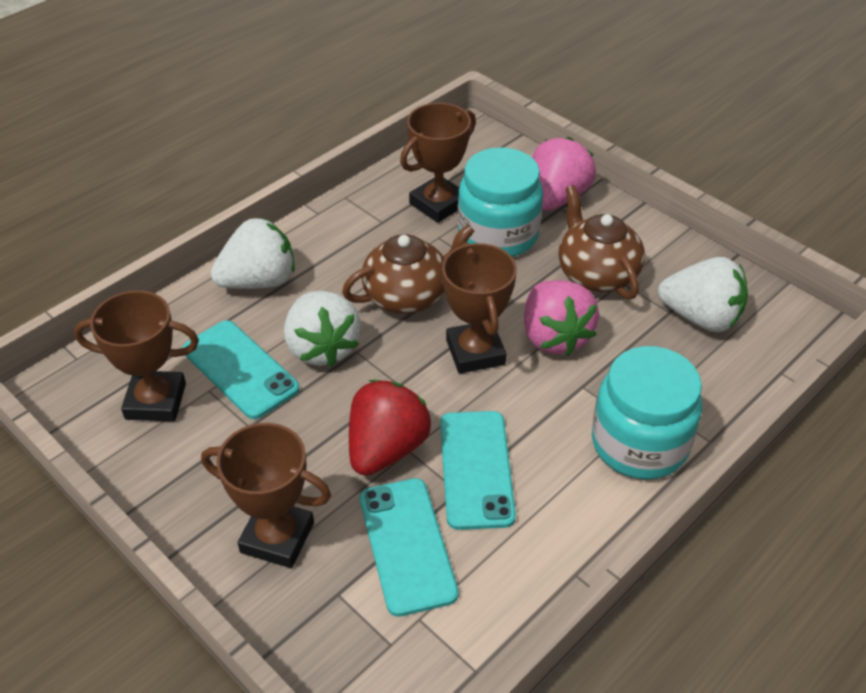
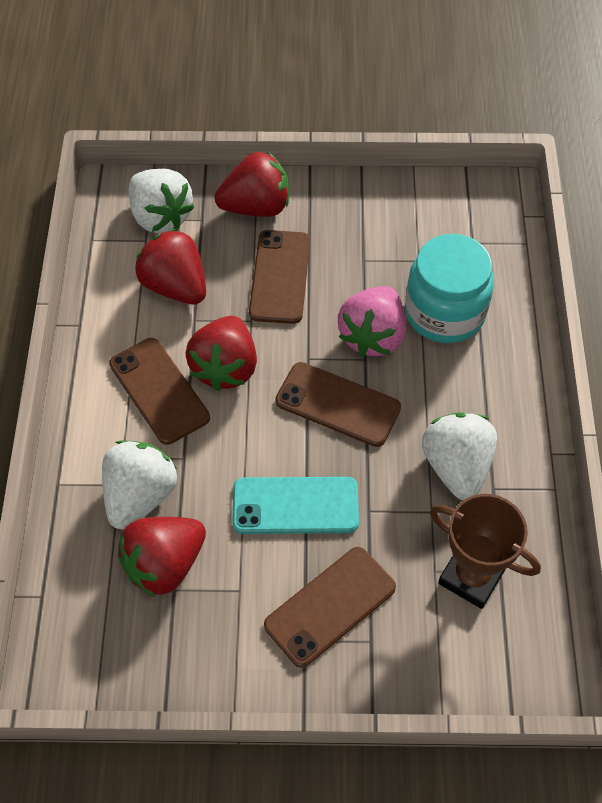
brown phone: 0 -> 4
brown teapot: 2 -> 0
brown trophy: 4 -> 1
pink strawberry: 2 -> 1
red strawberry: 1 -> 4
turquoise jar: 2 -> 1
turquoise phone: 3 -> 1

